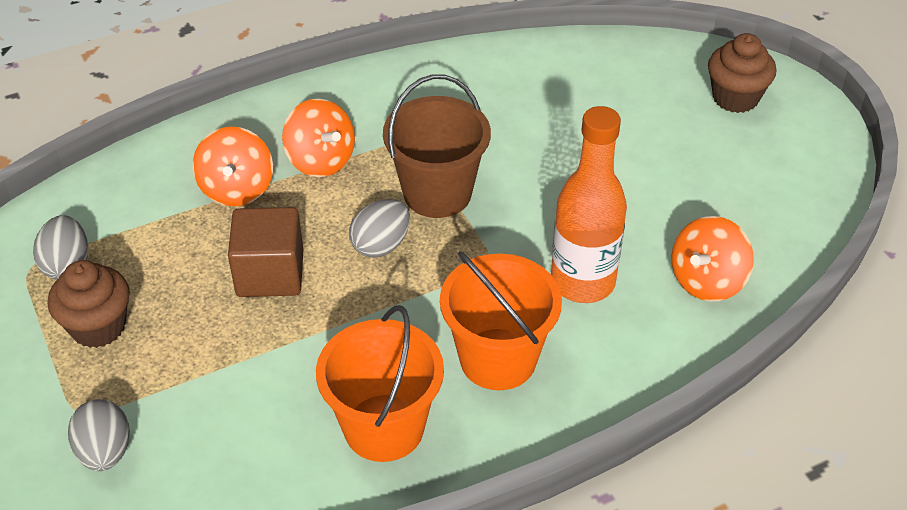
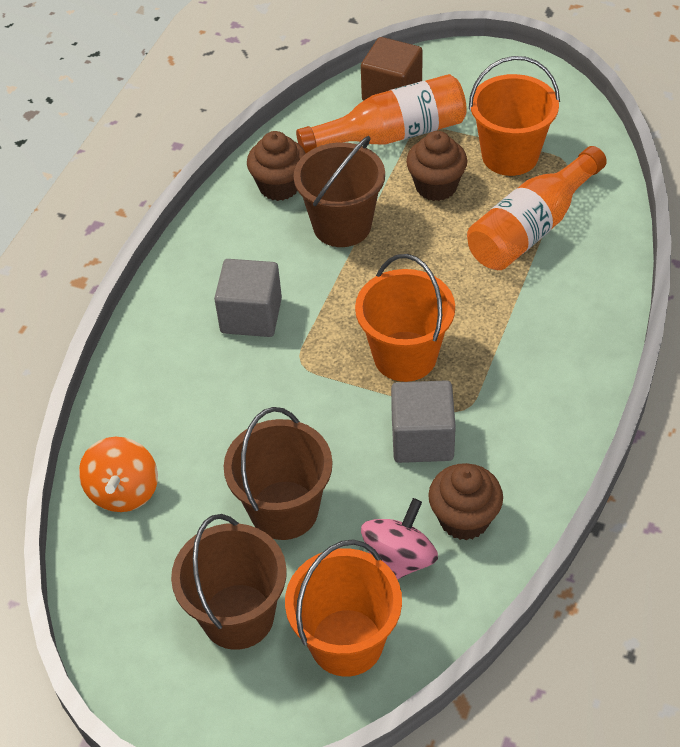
brown bucket: 1 -> 3
brown cupcake: 2 -> 3
grey cube: 0 -> 2
grey egg: 3 -> 0
orange bottle: 1 -> 2
orange bucket: 2 -> 3
orange spinning top: 3 -> 1
pink spinning top: 0 -> 1

